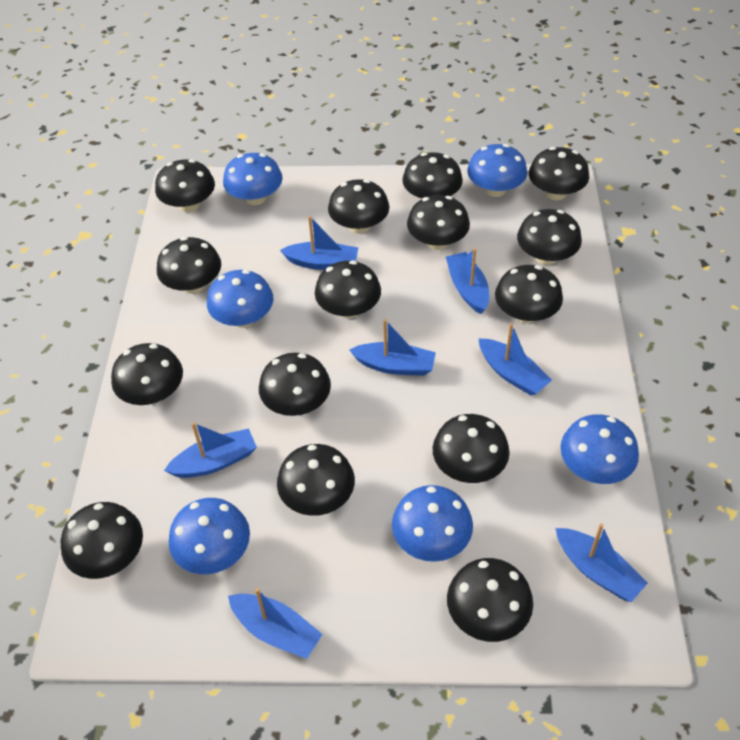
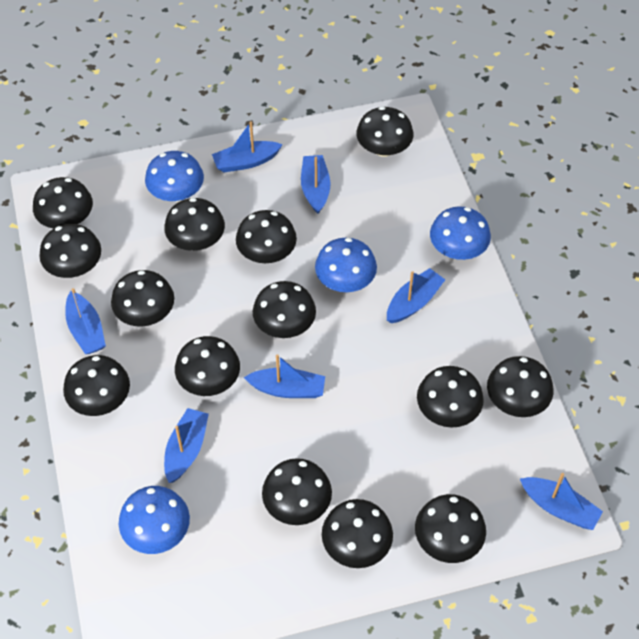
black mushroom: 15 -> 14
blue mushroom: 6 -> 4

